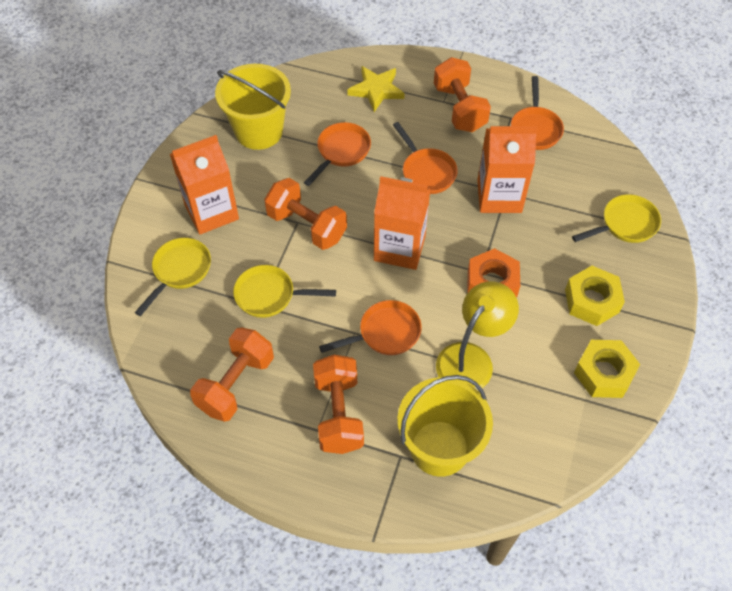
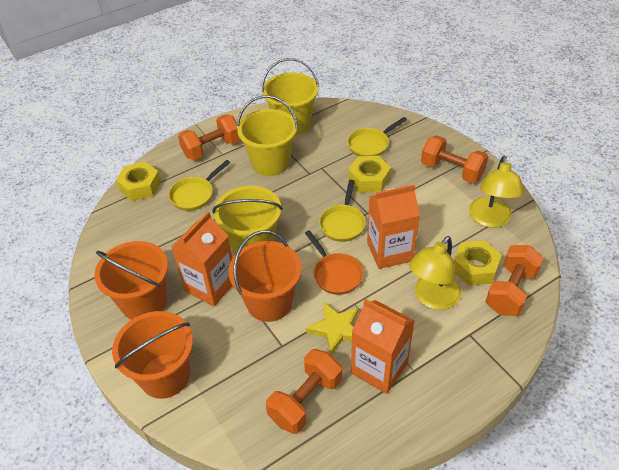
orange bucket: 0 -> 3
orange nut: 1 -> 0
orange pan: 4 -> 1
yellow bucket: 2 -> 3
yellow lamp: 1 -> 2
yellow nut: 2 -> 3

